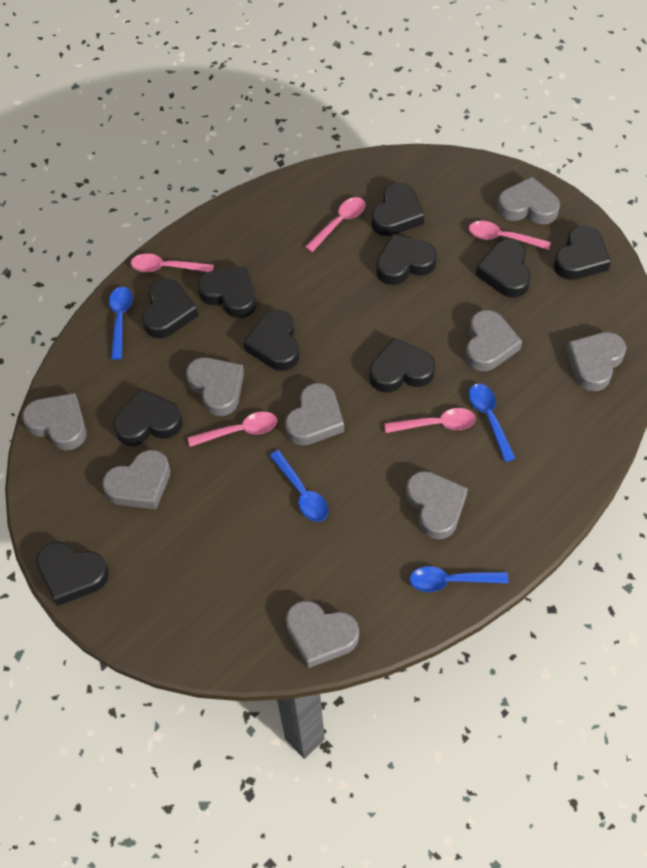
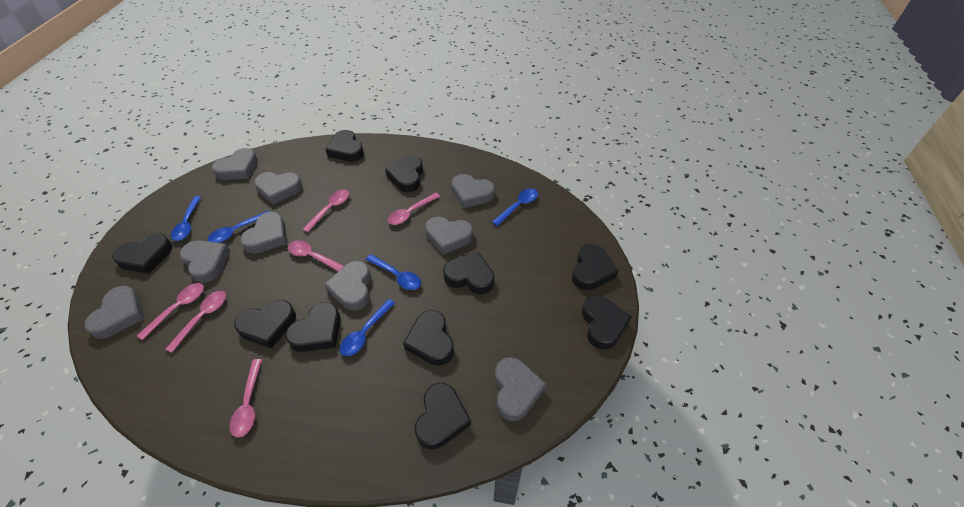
blue spoon: 4 -> 5
pink spoon: 5 -> 6

